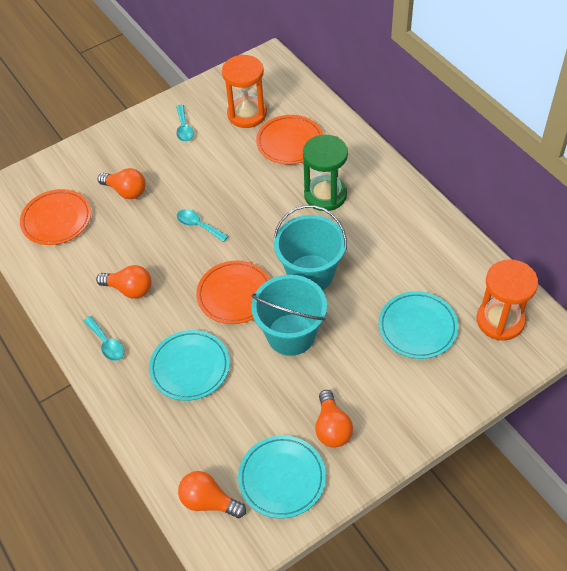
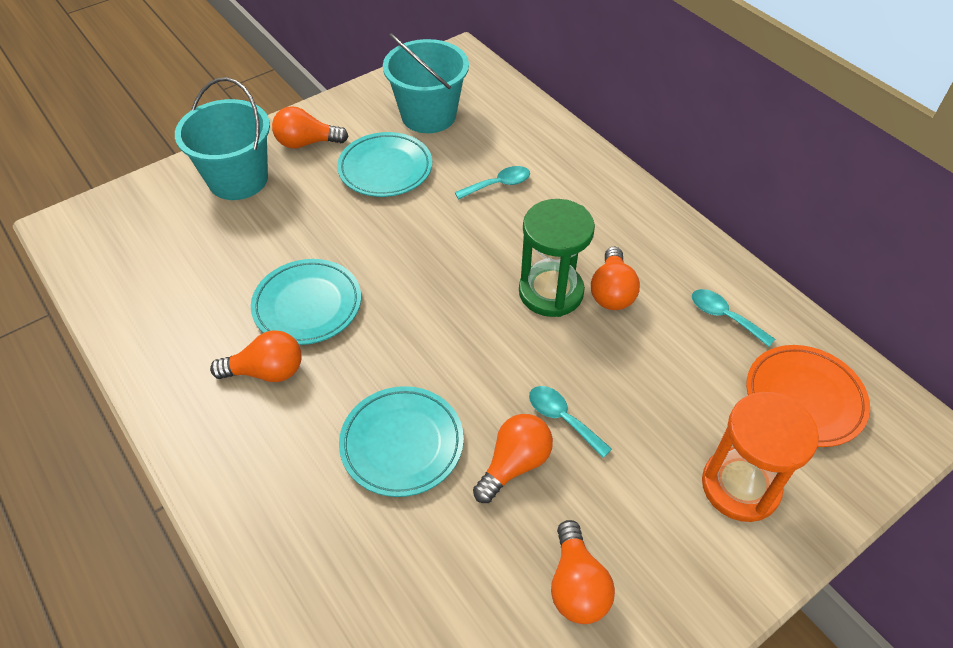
orange hourglass: 2 -> 1
orange light bulb: 4 -> 5
orange plate: 3 -> 1

